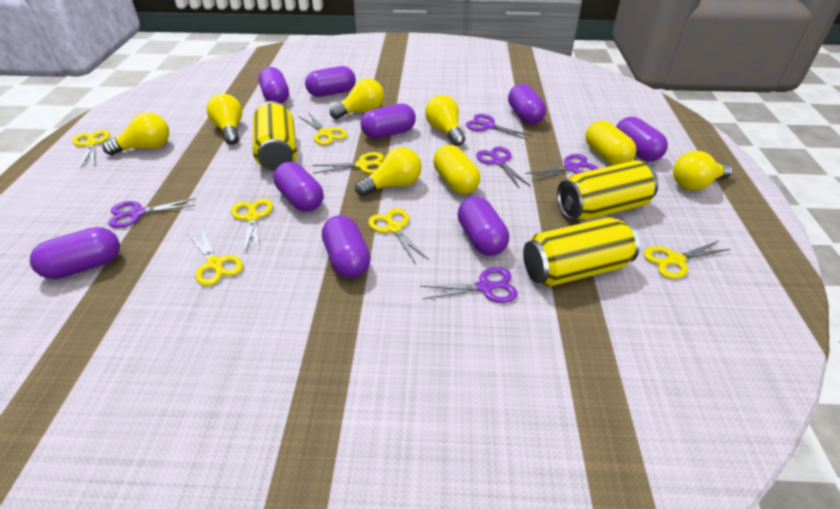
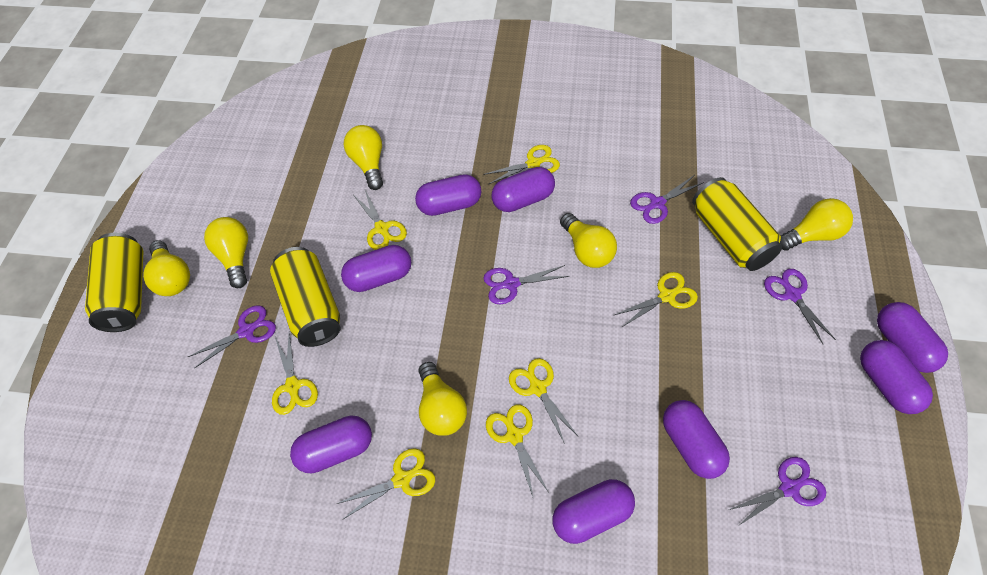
purple capsule: 9 -> 8
yellow capsule: 2 -> 0

